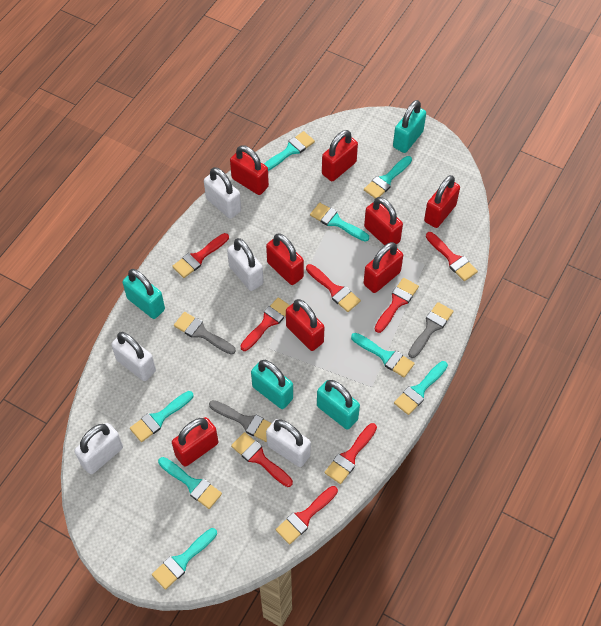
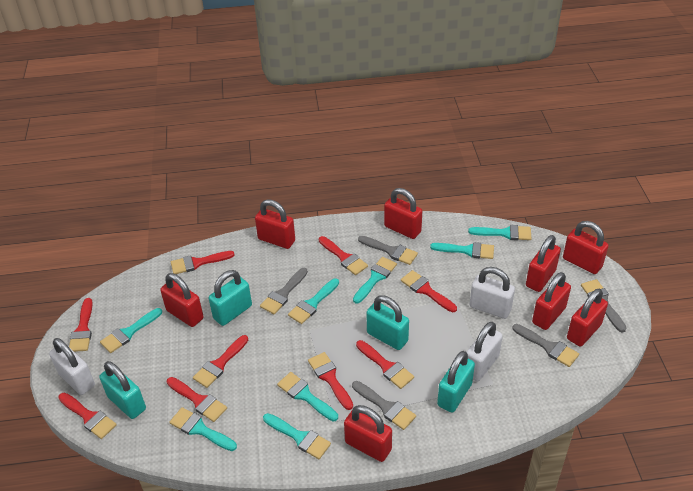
grey brush: 3 -> 5
red brush: 8 -> 9
white padlock: 5 -> 3

